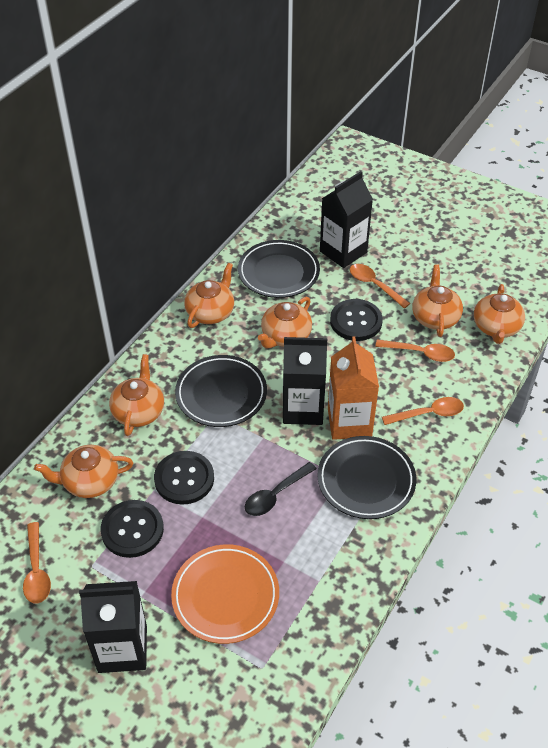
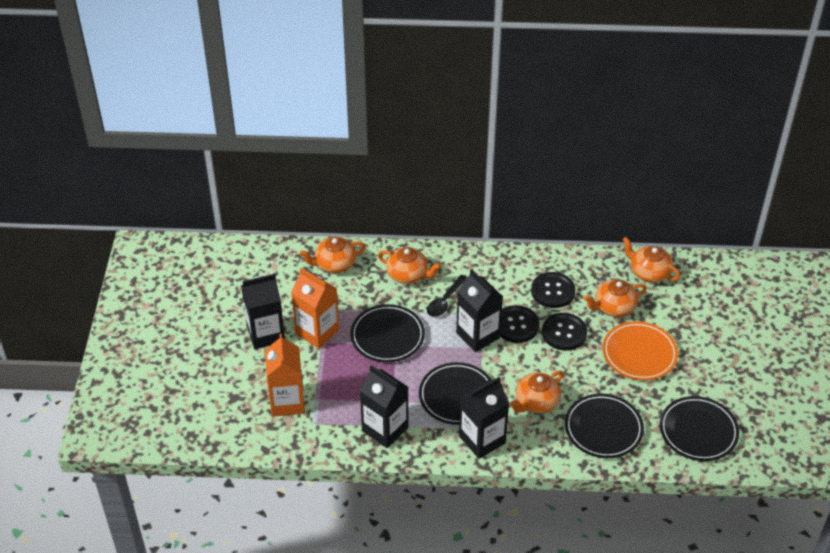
black carton: 3 -> 4
black plate: 3 -> 4
orange carton: 1 -> 2
orange spoon: 4 -> 0
orange teapot: 6 -> 5

